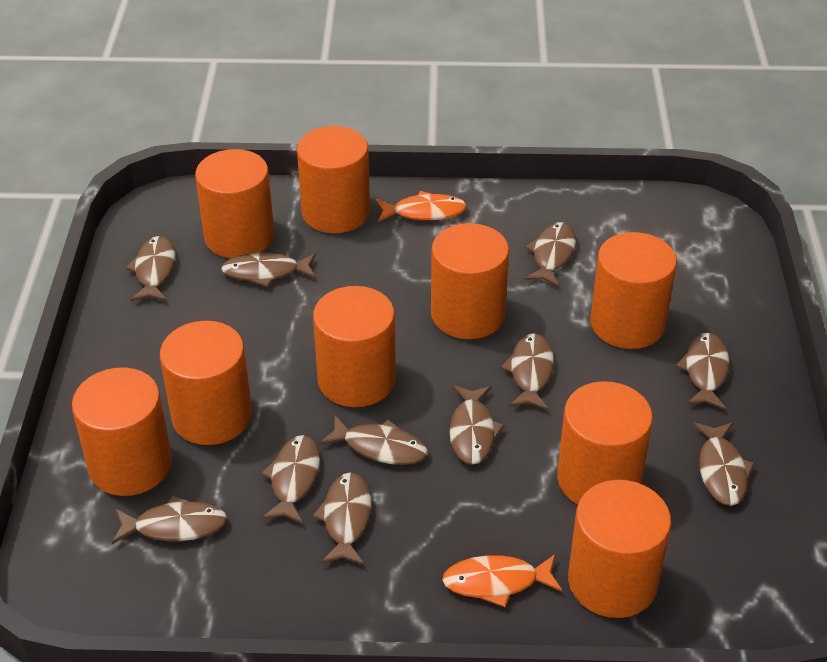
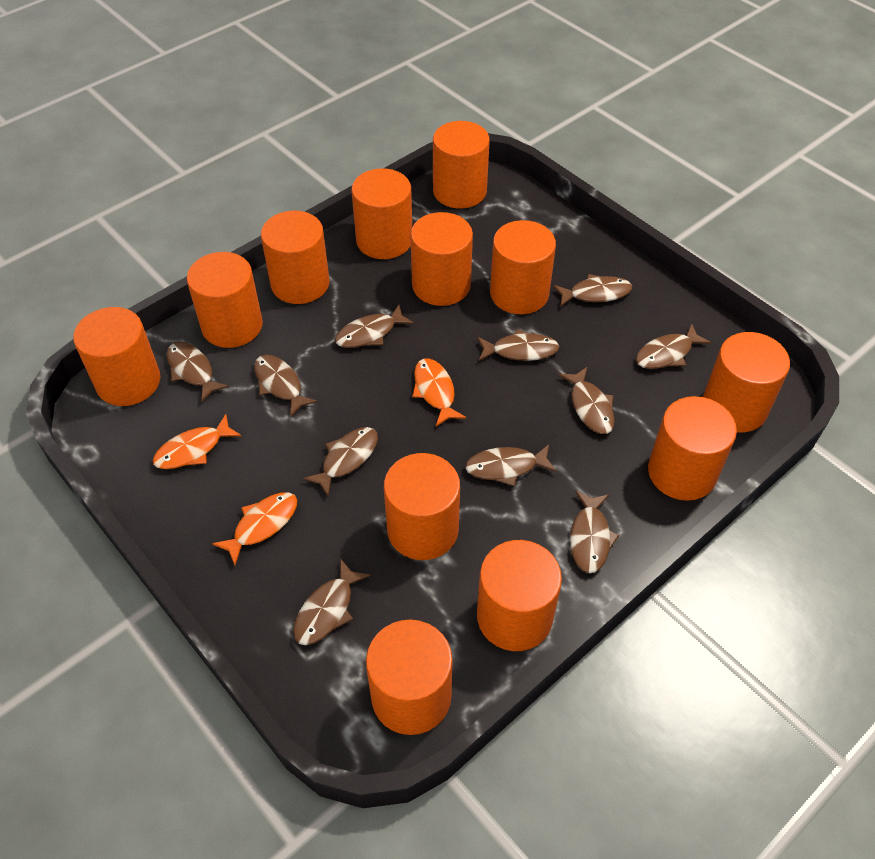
orange cylinder: 9 -> 12
orange fish: 2 -> 3

